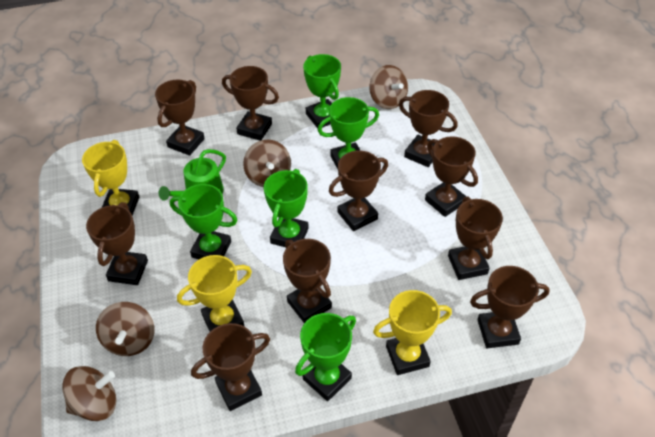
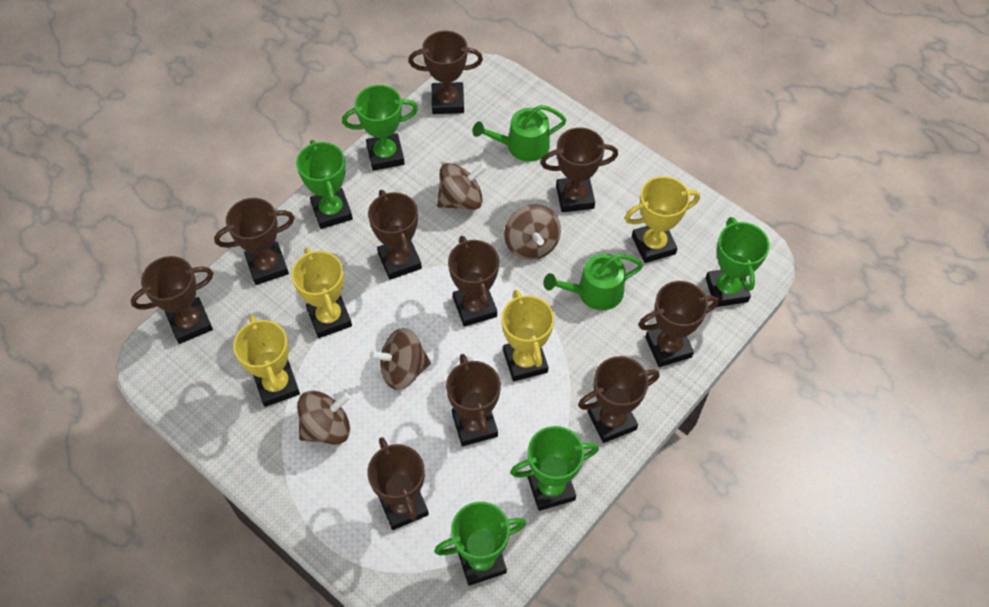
green watering can: 1 -> 2
yellow trophy: 3 -> 4

